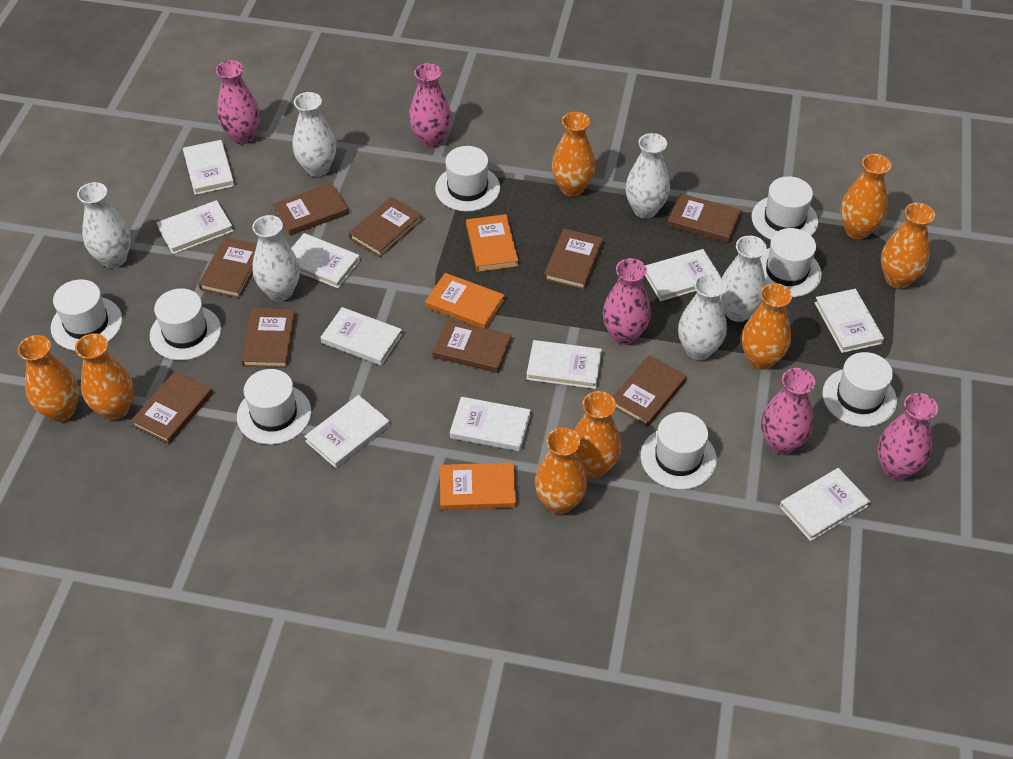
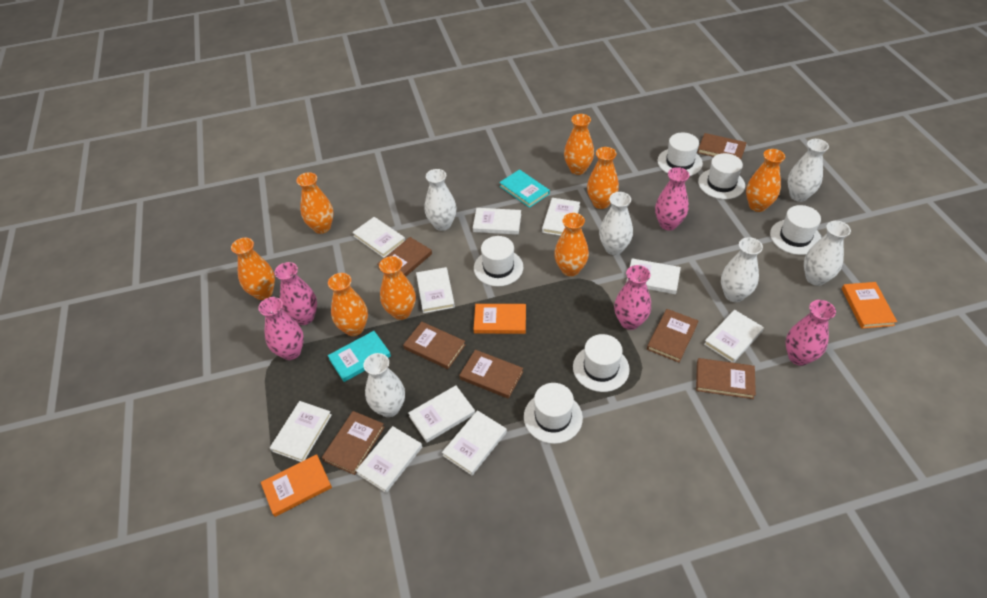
brown book: 9 -> 7
turquoise book: 0 -> 2
white hat: 8 -> 6

